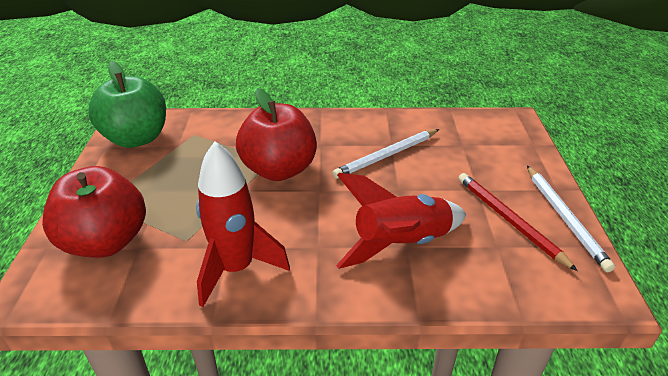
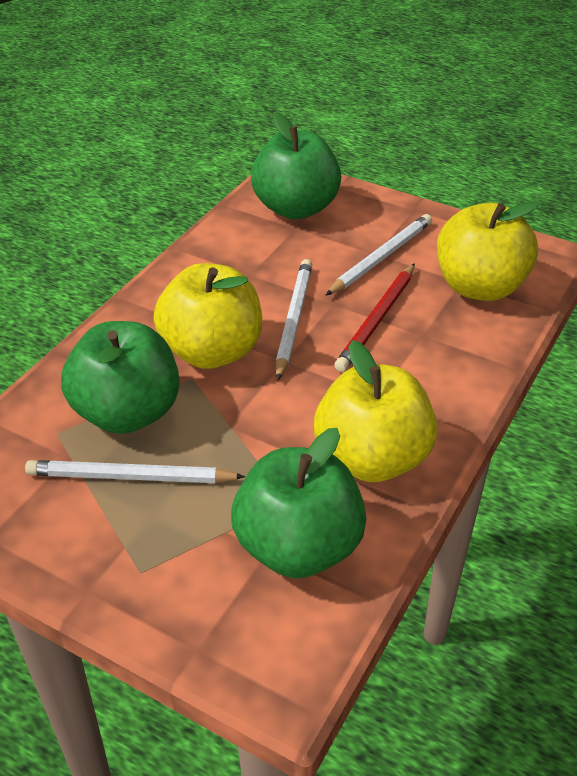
green apple: 1 -> 3
red apple: 2 -> 0
red rocket: 2 -> 0
white pencil: 2 -> 3
yellow apple: 0 -> 3

